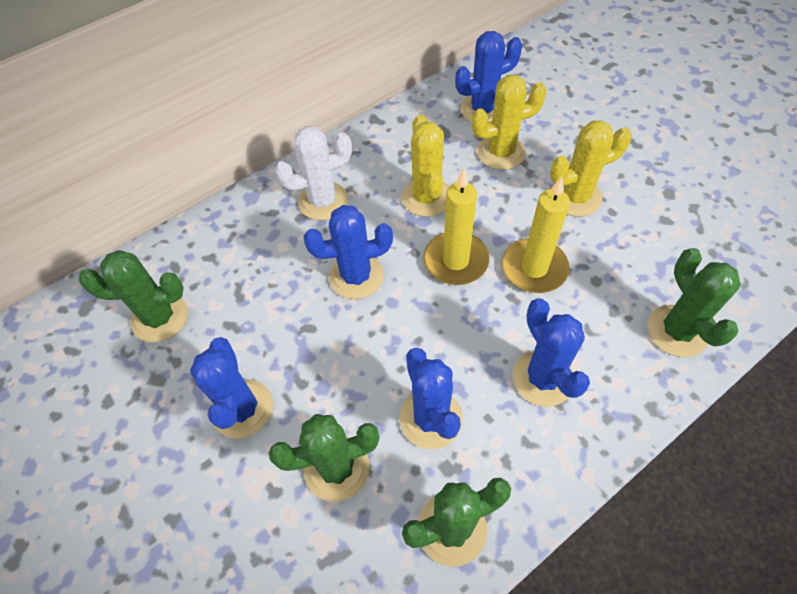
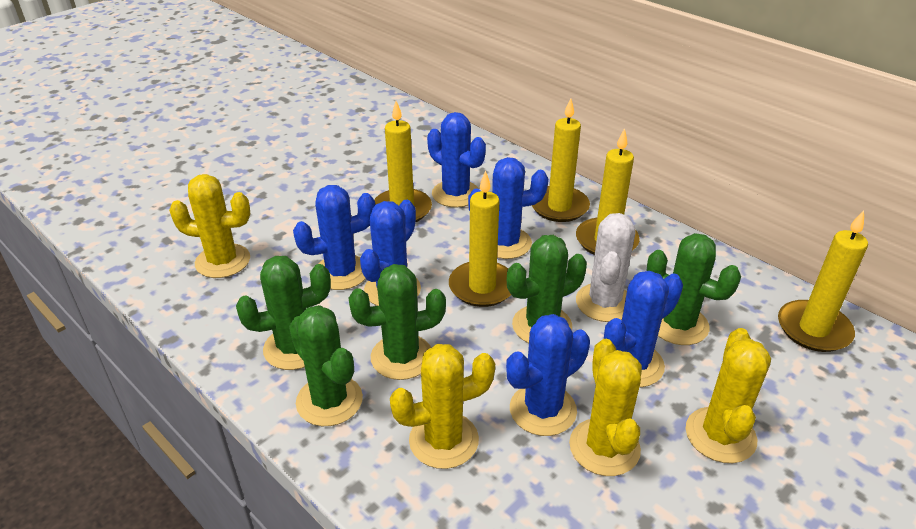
blue cactus: 5 -> 6
green cactus: 4 -> 5
yellow cactus: 3 -> 4
yellow candle: 2 -> 5

